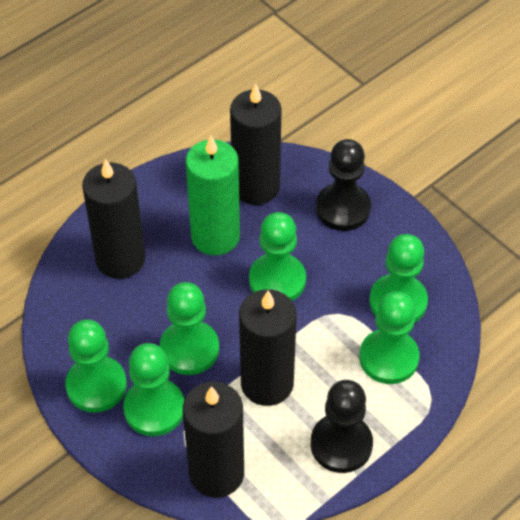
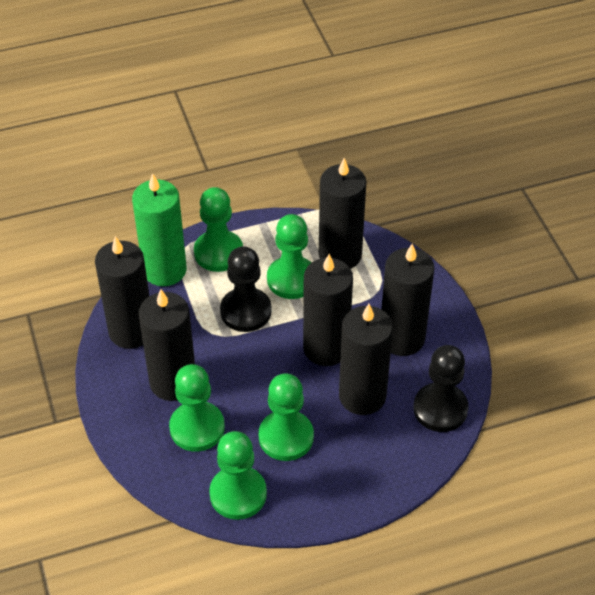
black candle: 4 -> 6
green pawn: 6 -> 5

